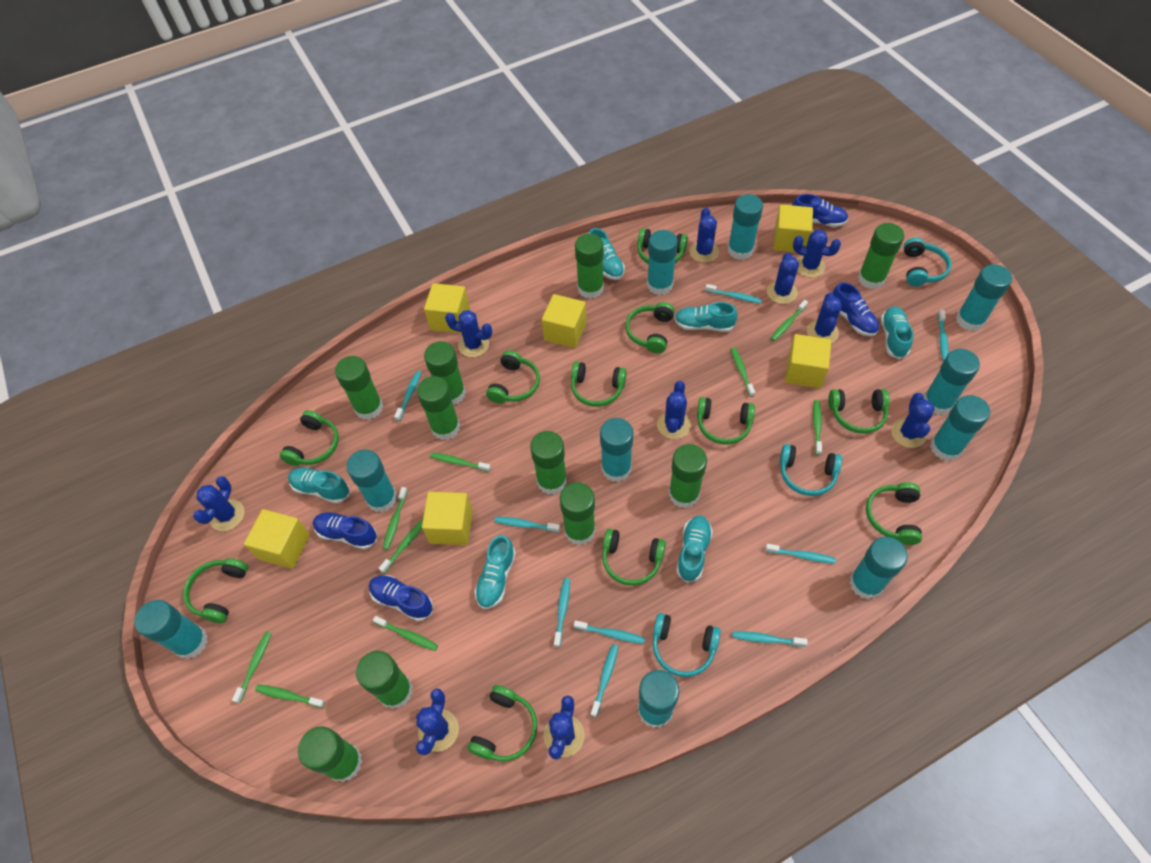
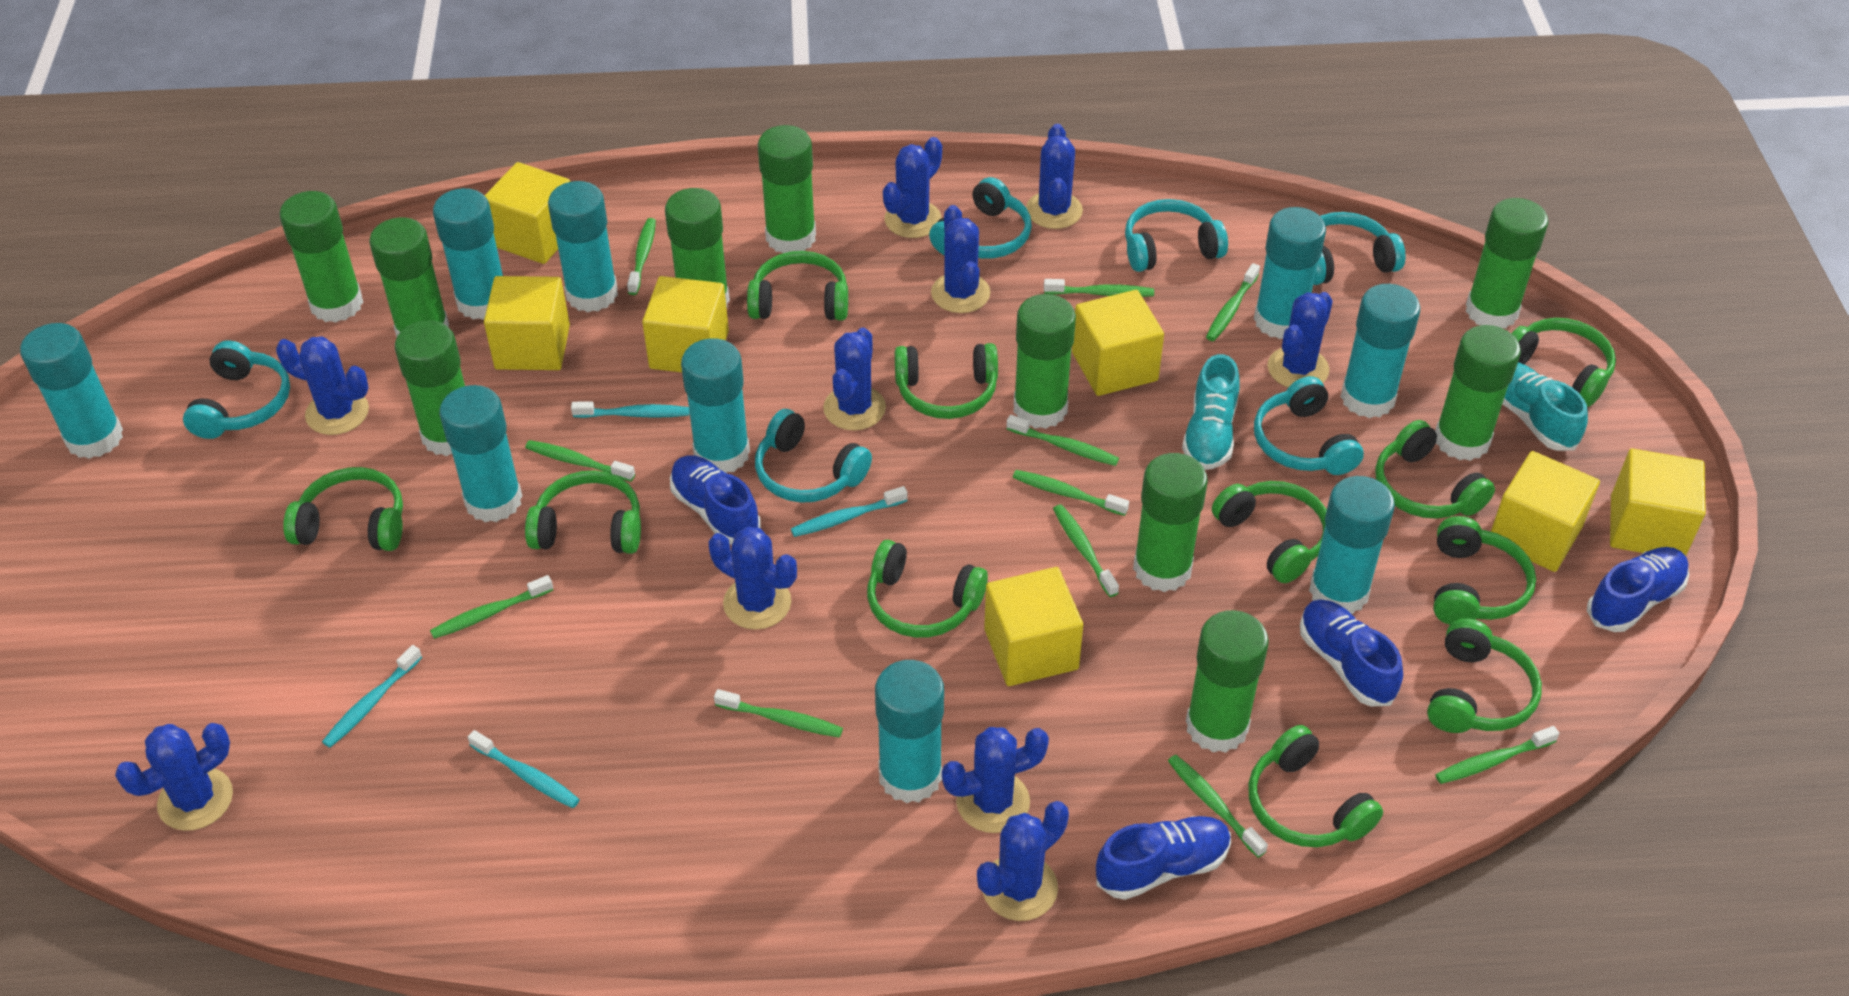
green toothbrush: 9 -> 11
turquoise glue stick: 10 -> 9
turquoise headphones: 3 -> 6
turquoise shoe: 6 -> 2
turquoise toothbrush: 9 -> 4
yellow cube: 6 -> 7

